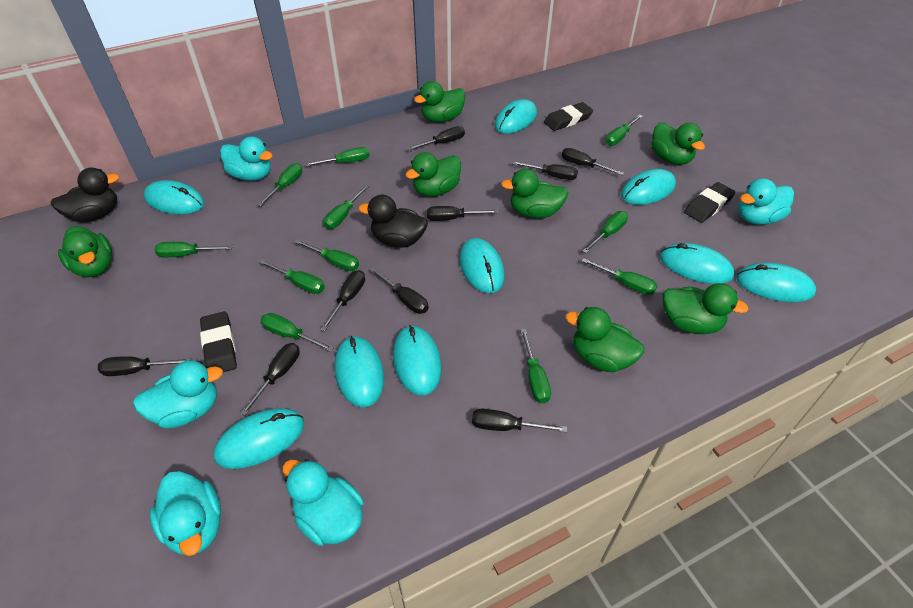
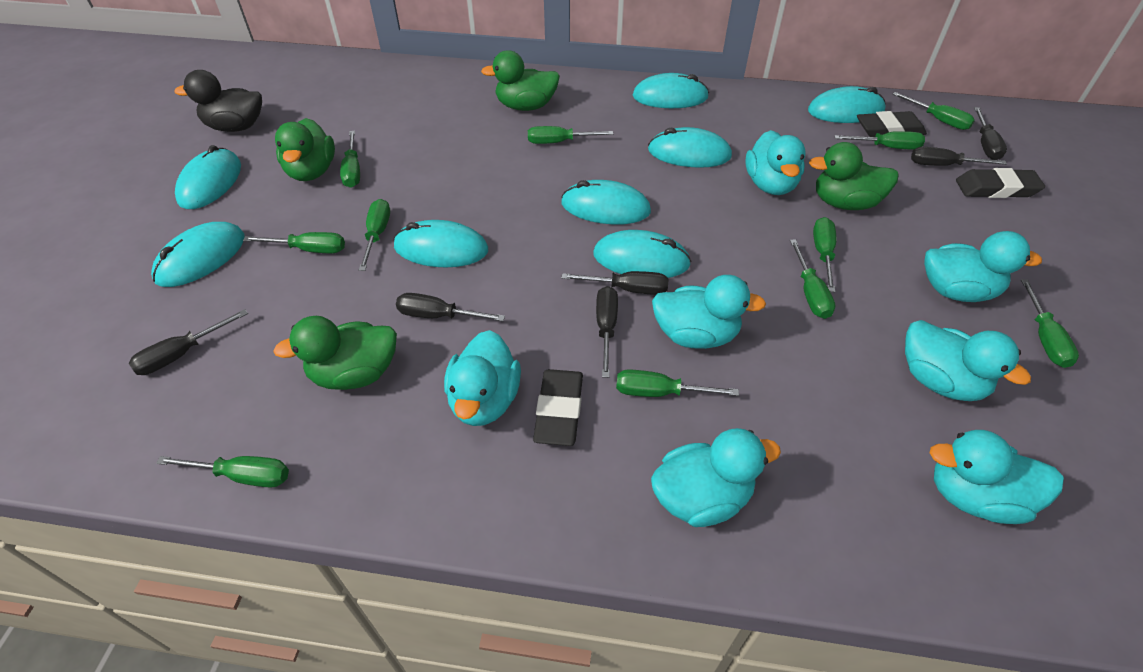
black duck: 2 -> 1
black screwdriver: 9 -> 6
green duck: 7 -> 4
turquoise duck: 5 -> 7
turquoise mouse: 9 -> 8

